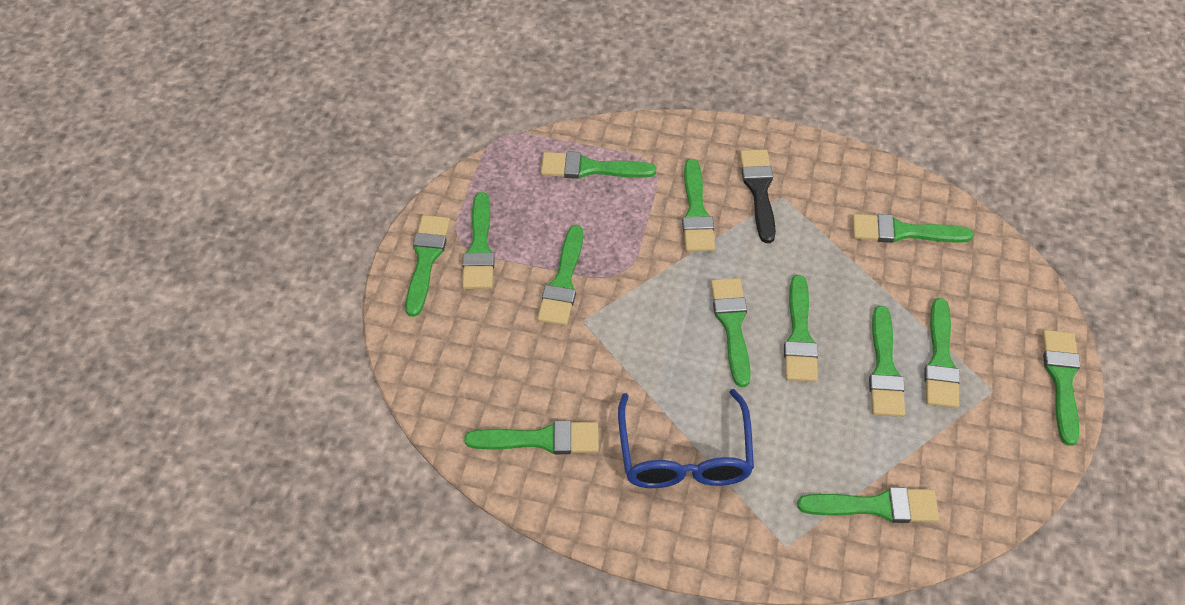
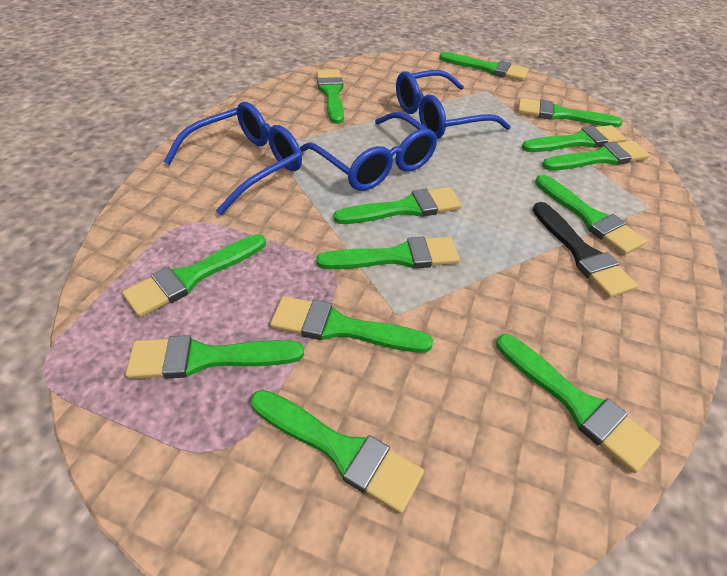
blue glasses: 1 -> 3

